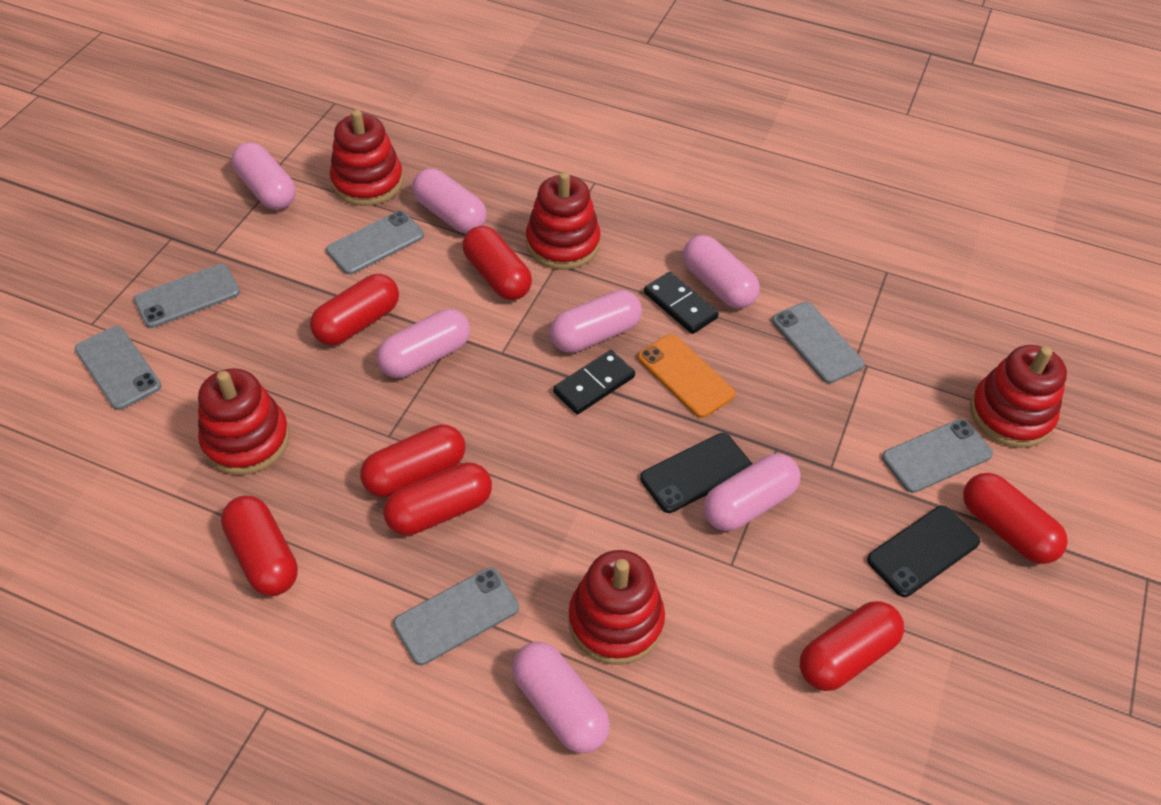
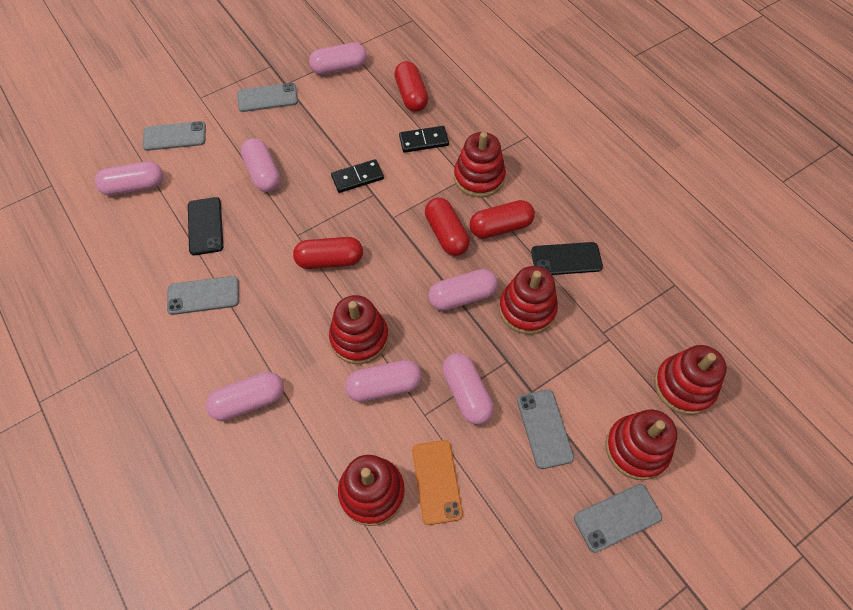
grey phone: 6 -> 5
red capsule: 7 -> 4
red stacking toy: 5 -> 6

